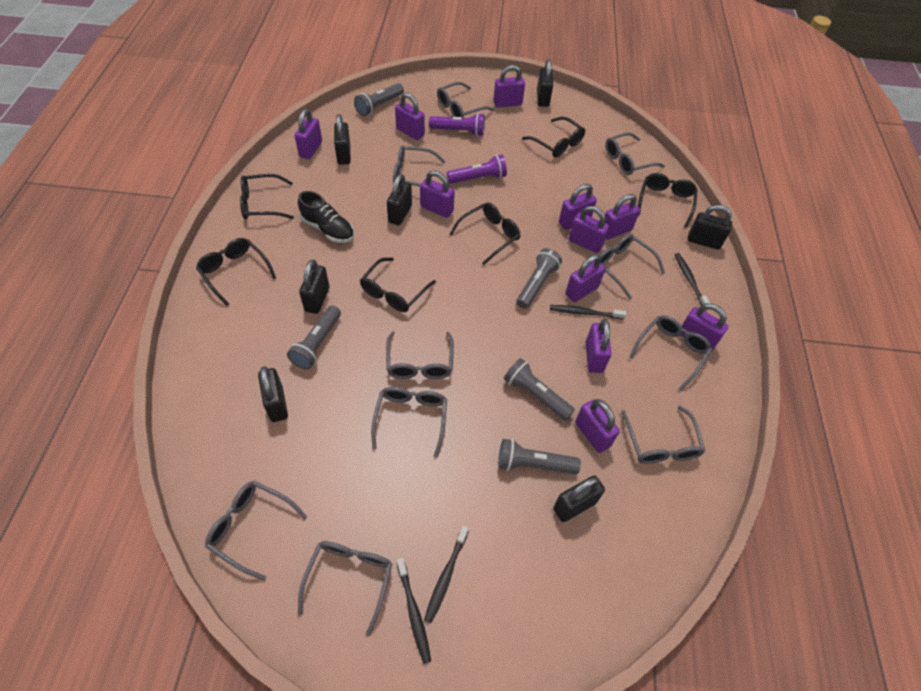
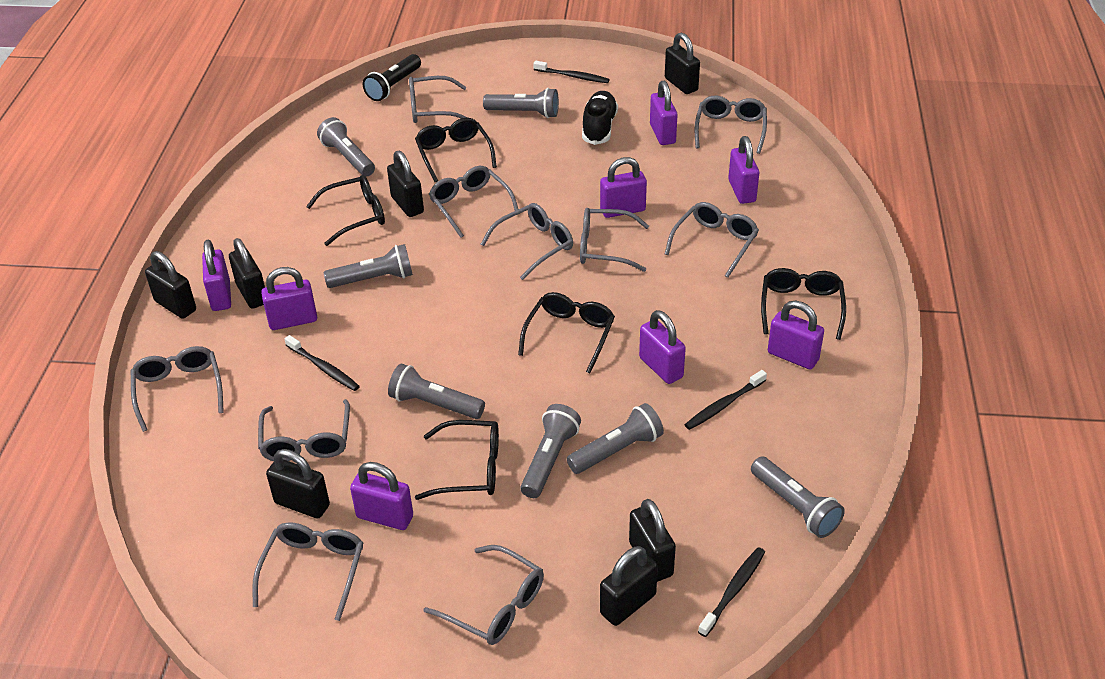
black flashlight: 0 -> 1
black glasses: 6 -> 5
grey flashlight: 5 -> 7
purple flashlight: 2 -> 0
purple padlock: 11 -> 8

